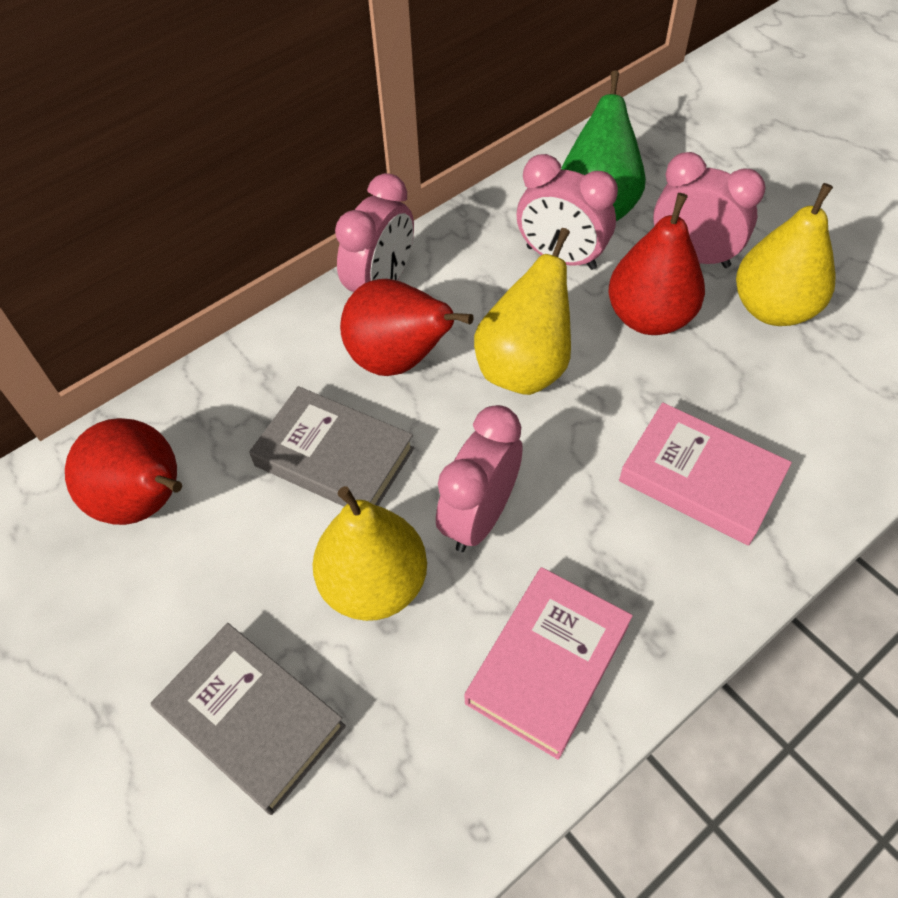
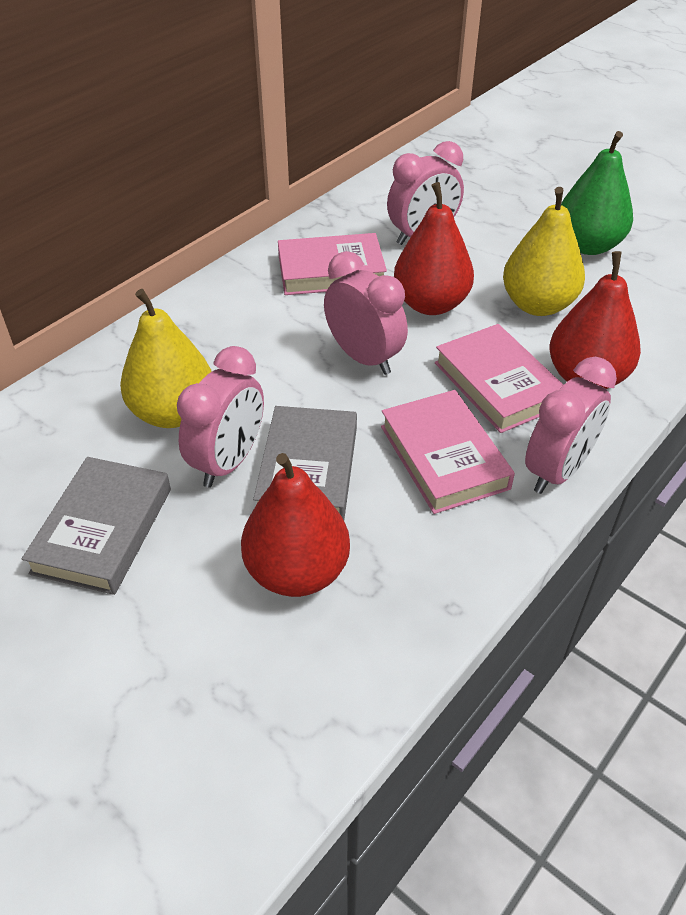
pink book: 2 -> 3
yellow pear: 3 -> 2

